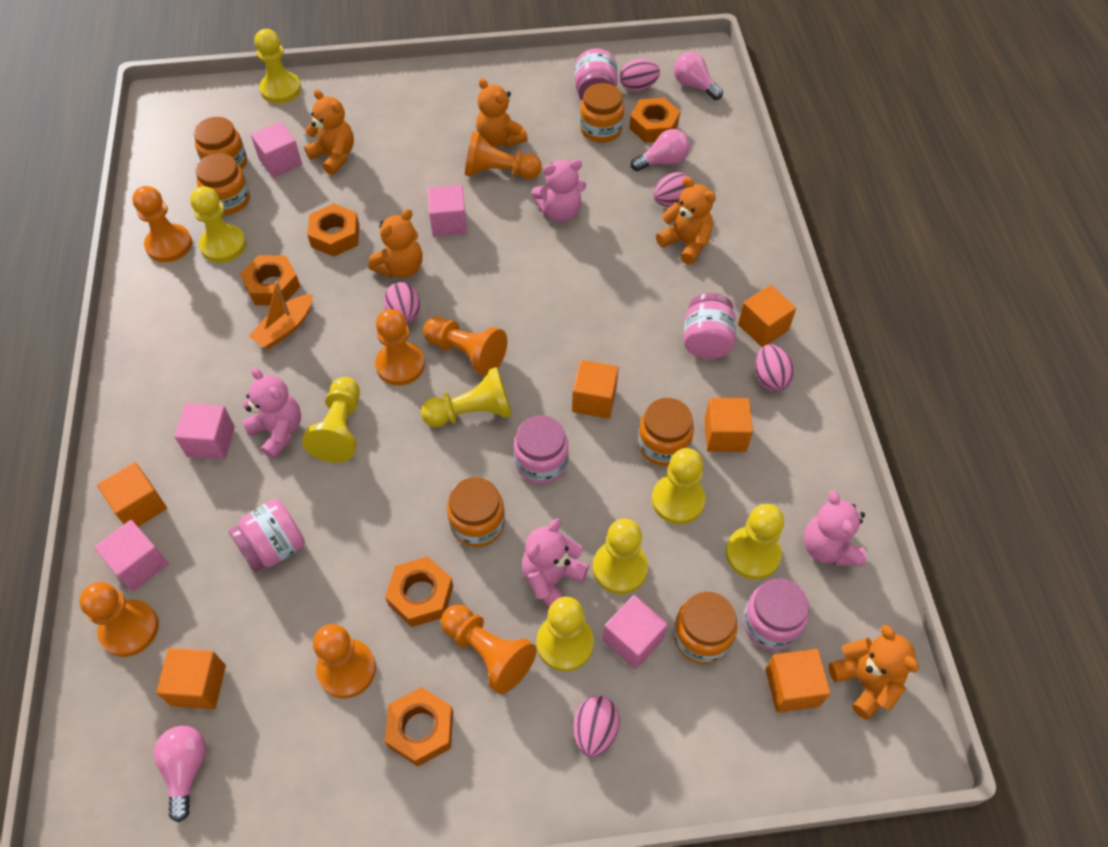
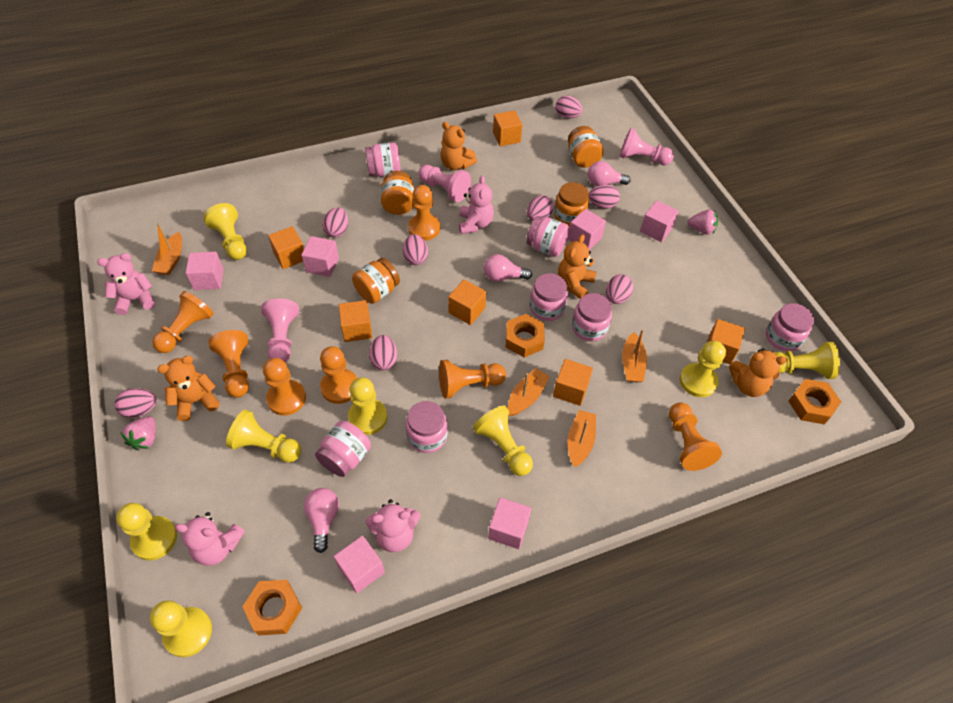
orange boat: 1 -> 4
orange jar: 6 -> 4
orange nut: 5 -> 3
orange teddy bear: 5 -> 4
pink cube: 5 -> 6
pink egg: 5 -> 8
pink jar: 5 -> 7
pink pawn: 0 -> 3
pink strawberry: 0 -> 2

